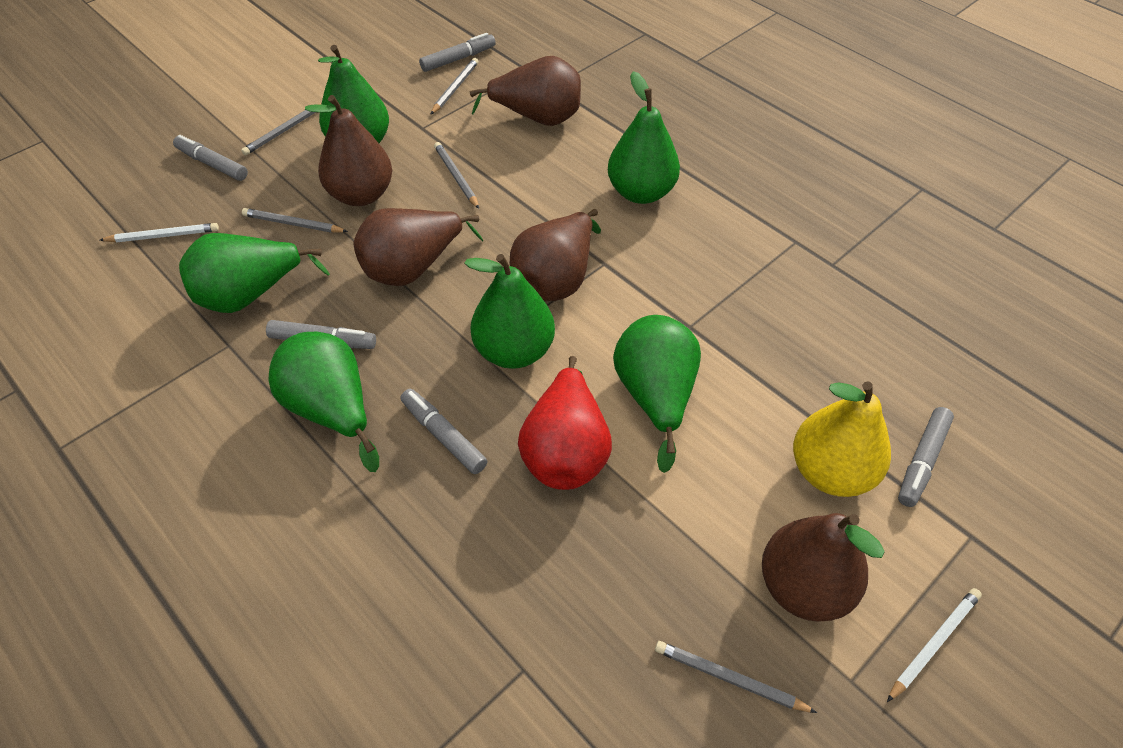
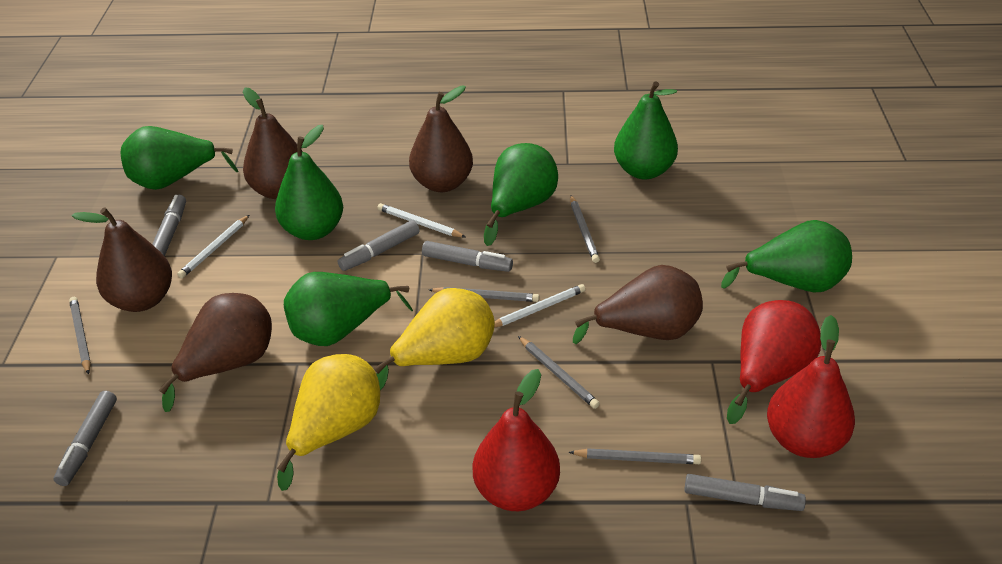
red pear: 1 -> 3
white pencil: 2 -> 3
yellow pear: 1 -> 2

